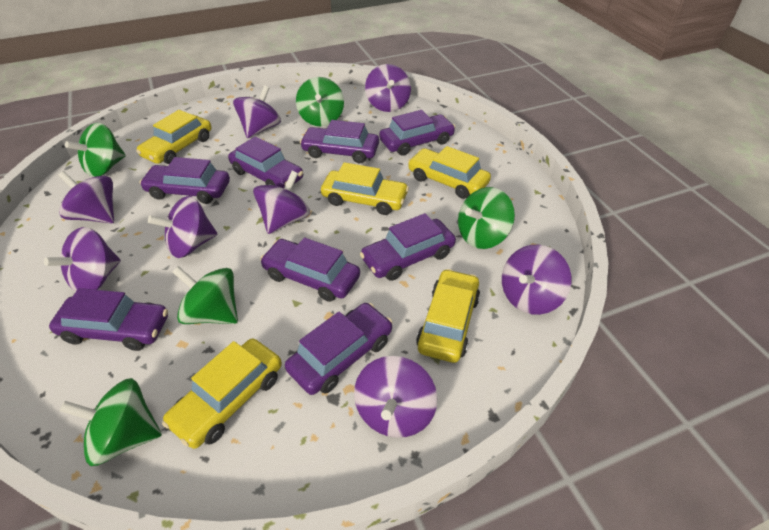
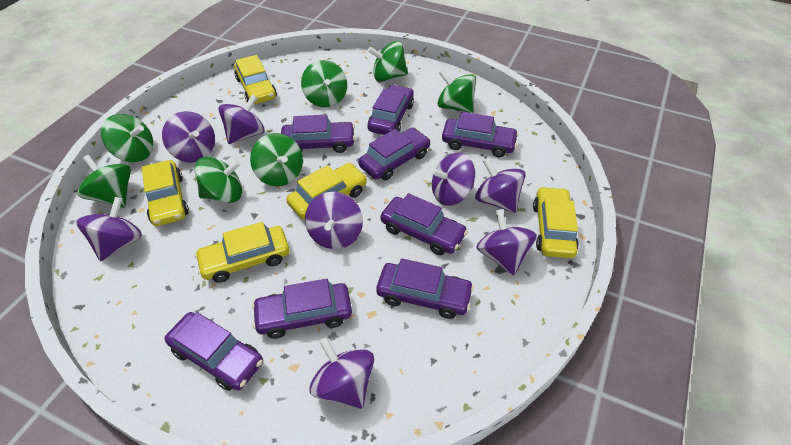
green spinning top: 5 -> 7

